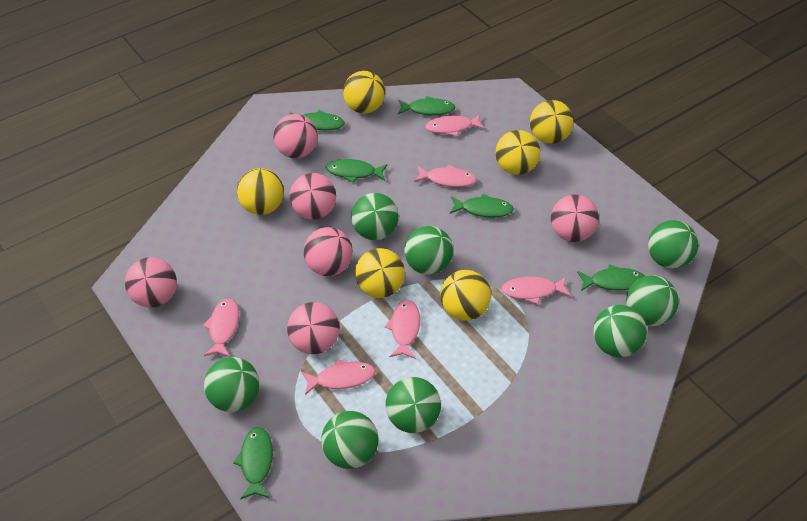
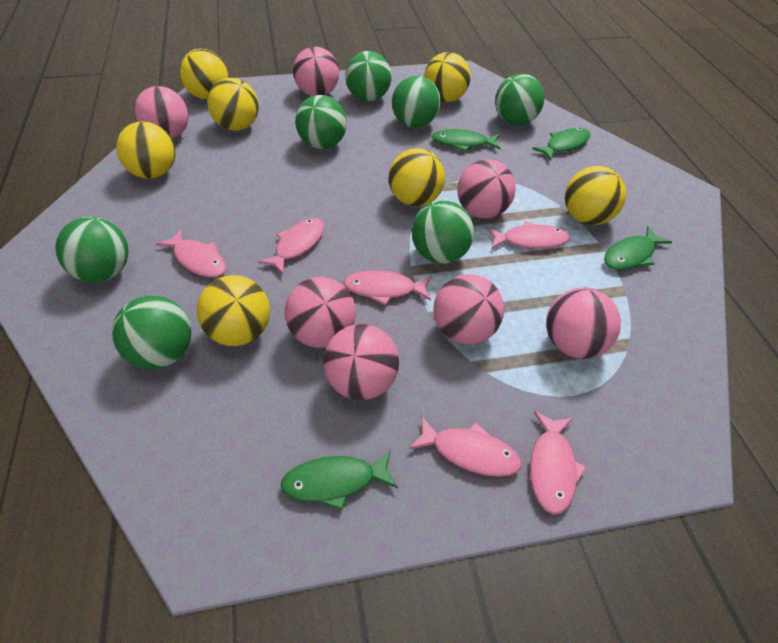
green ball: 8 -> 7
green fish: 6 -> 4
pink ball: 6 -> 7
yellow ball: 6 -> 7

